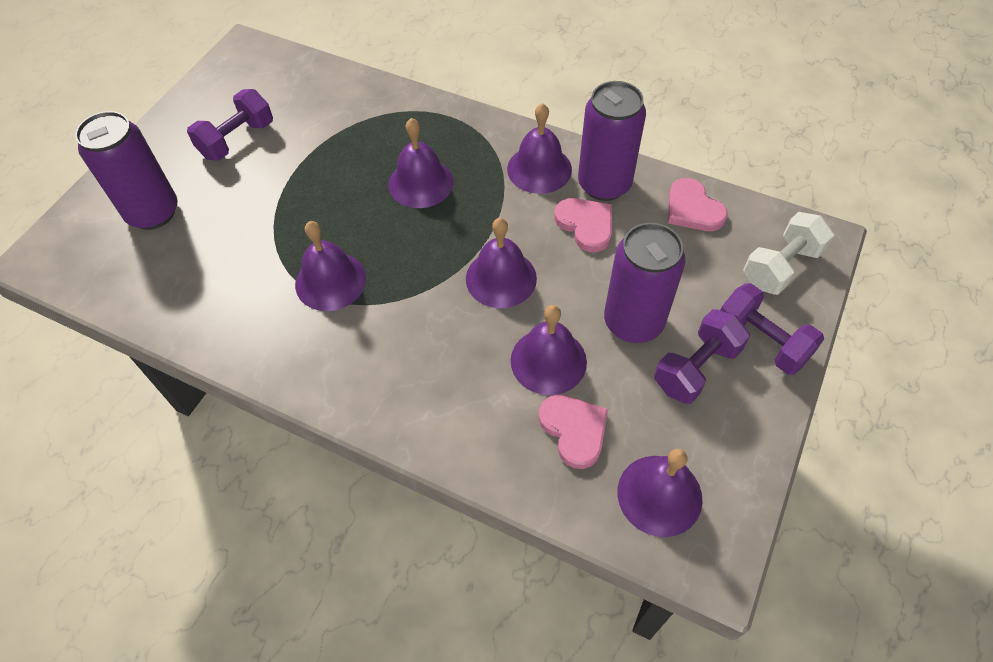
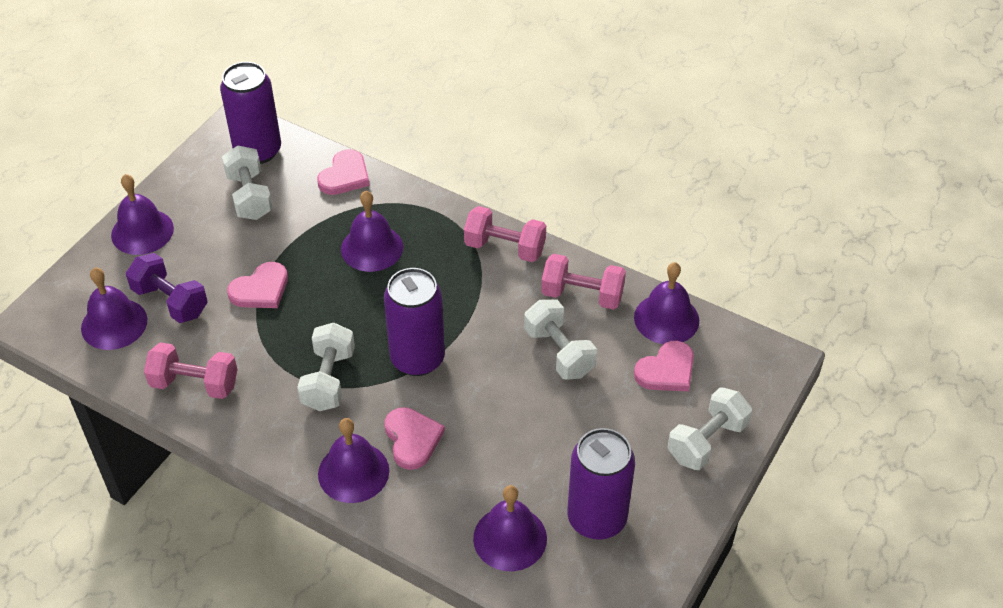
pink dumbbell: 0 -> 3
pink heart: 3 -> 4
purple dumbbell: 3 -> 1
white dumbbell: 1 -> 4

